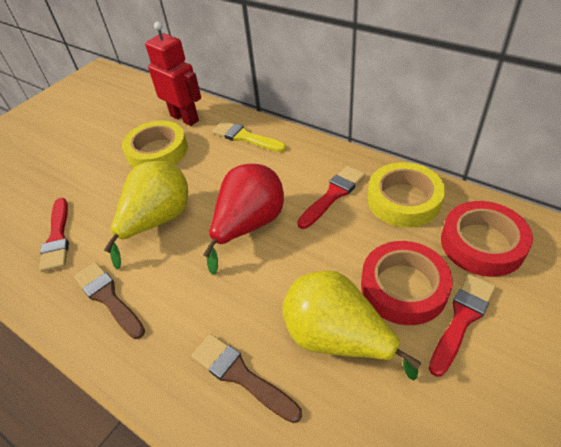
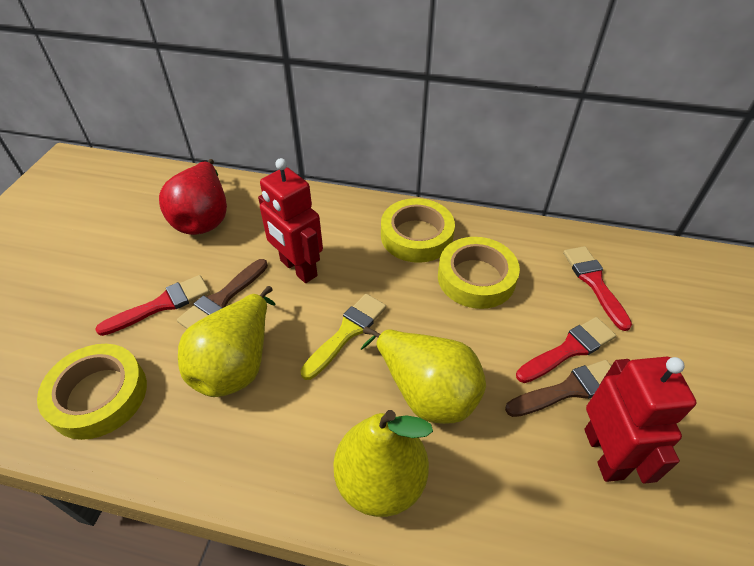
red robot: 1 -> 2
red tape: 2 -> 0
yellow pear: 2 -> 3
yellow tape: 2 -> 3

